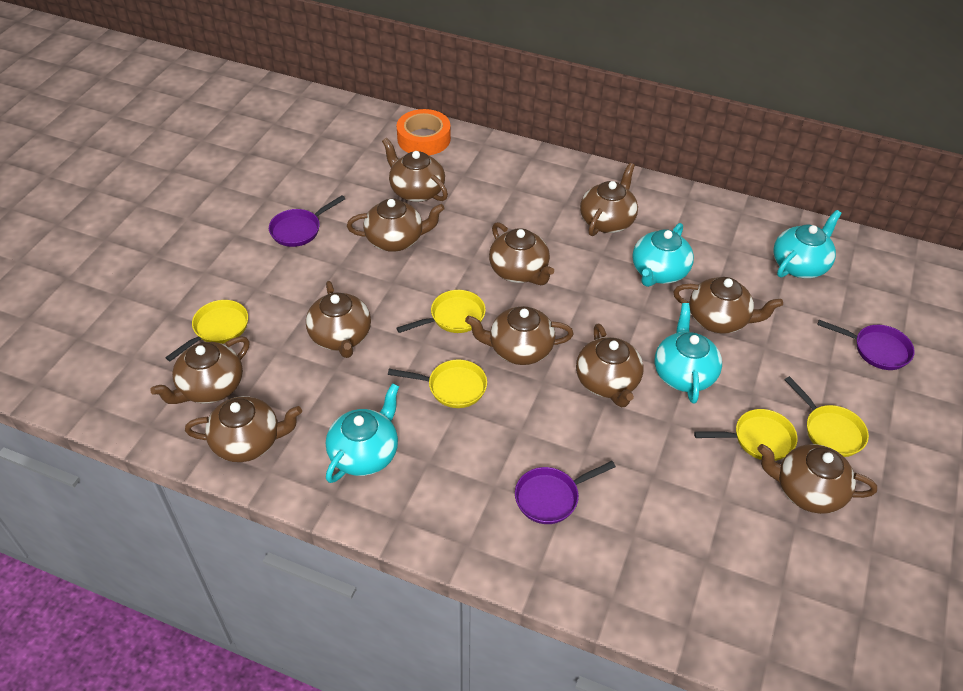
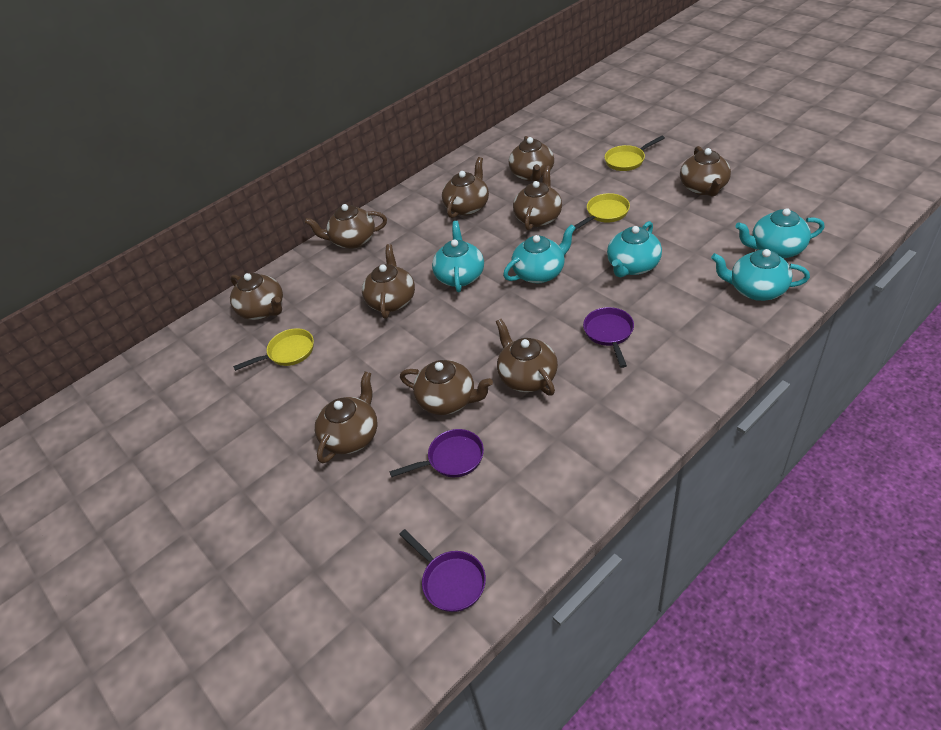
brown teapot: 11 -> 10
orange tape: 1 -> 0
turquoise teapot: 4 -> 5
yellow pan: 5 -> 3

